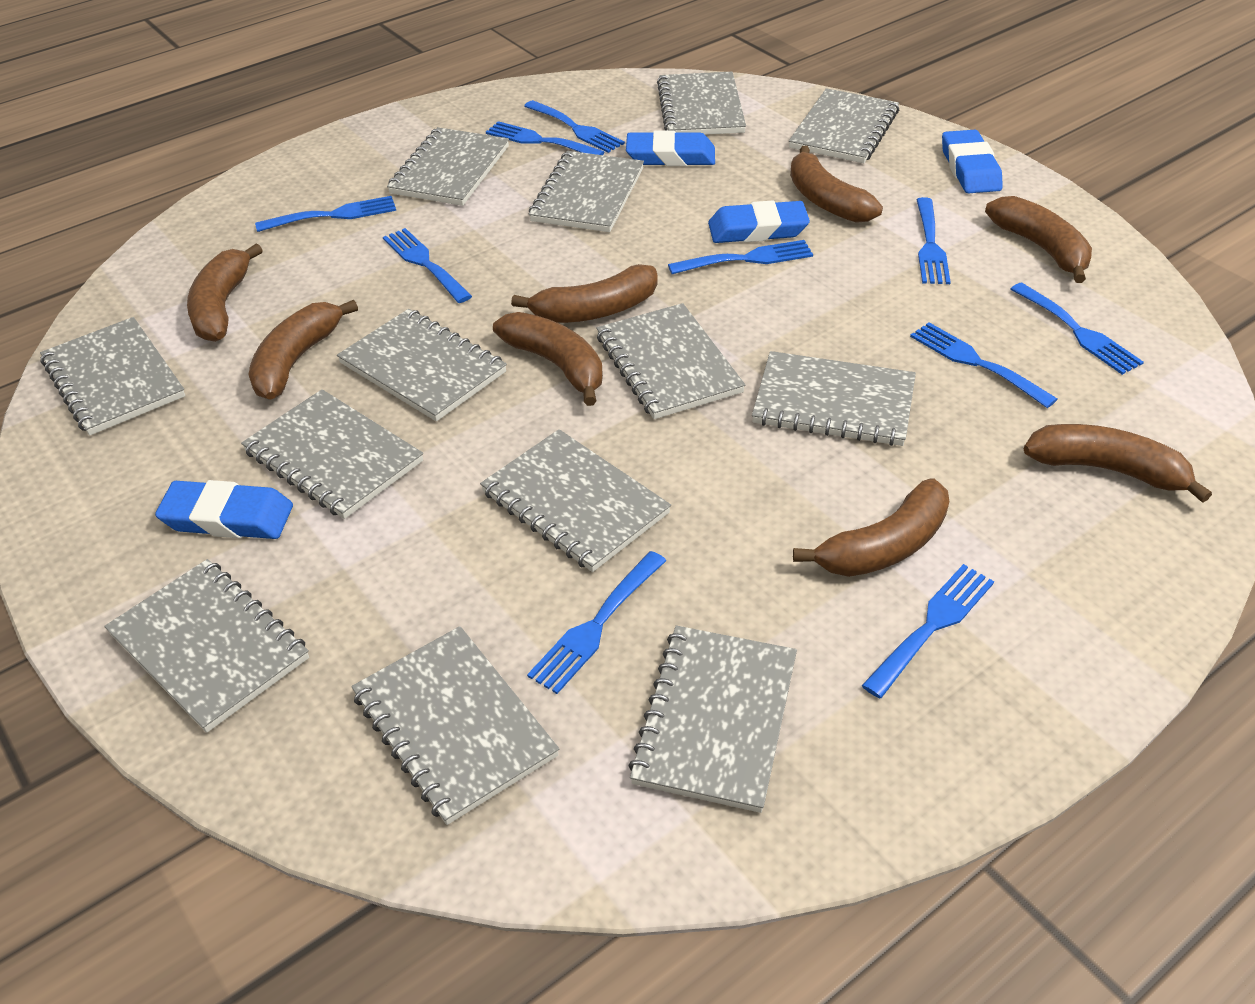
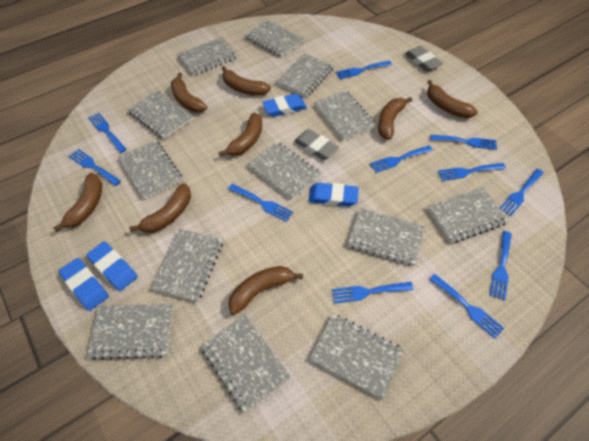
blue fork: 10 -> 11
grey eraser: 0 -> 2

